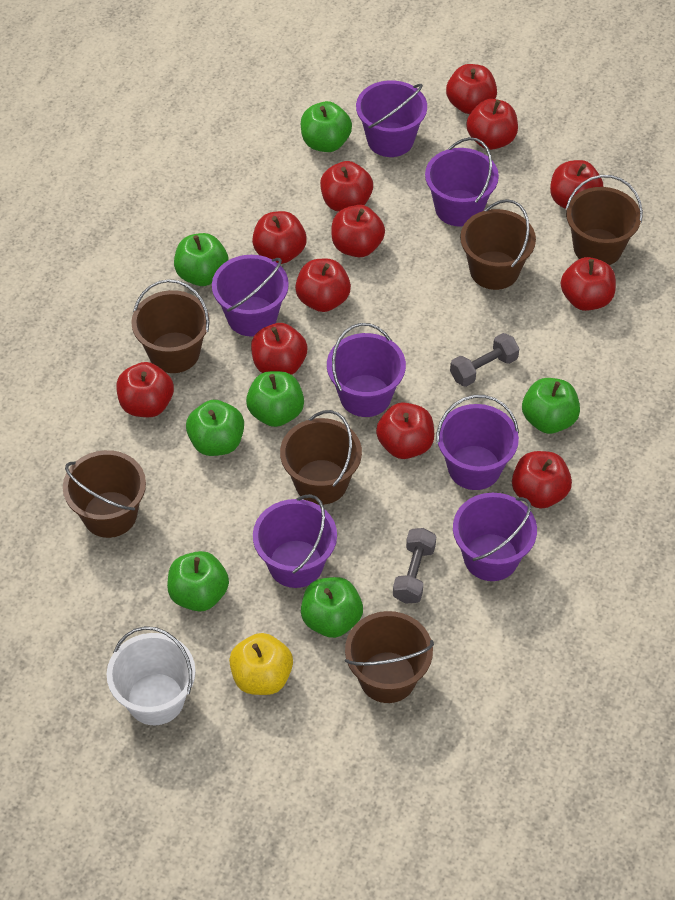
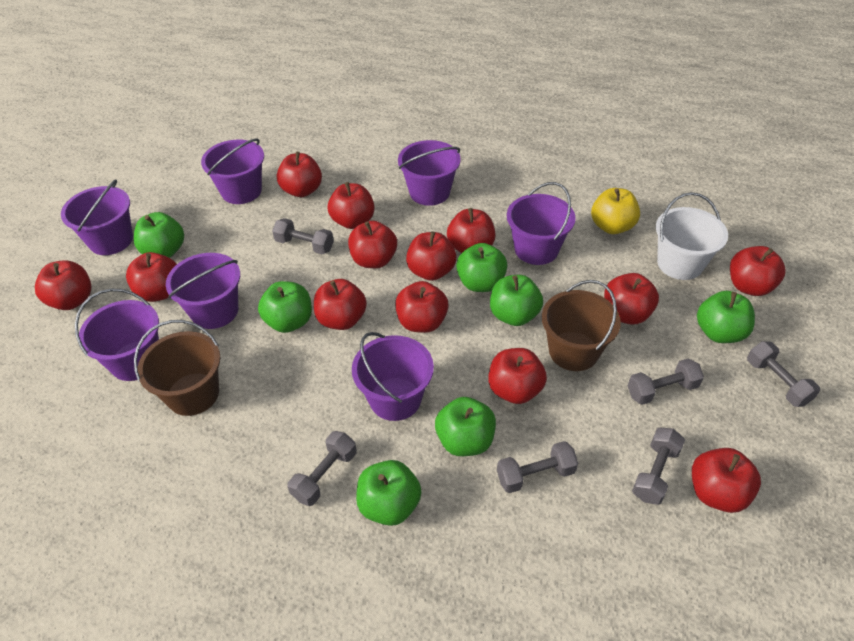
brown bucket: 6 -> 2
grey dumbbell: 2 -> 6
red apple: 12 -> 13

